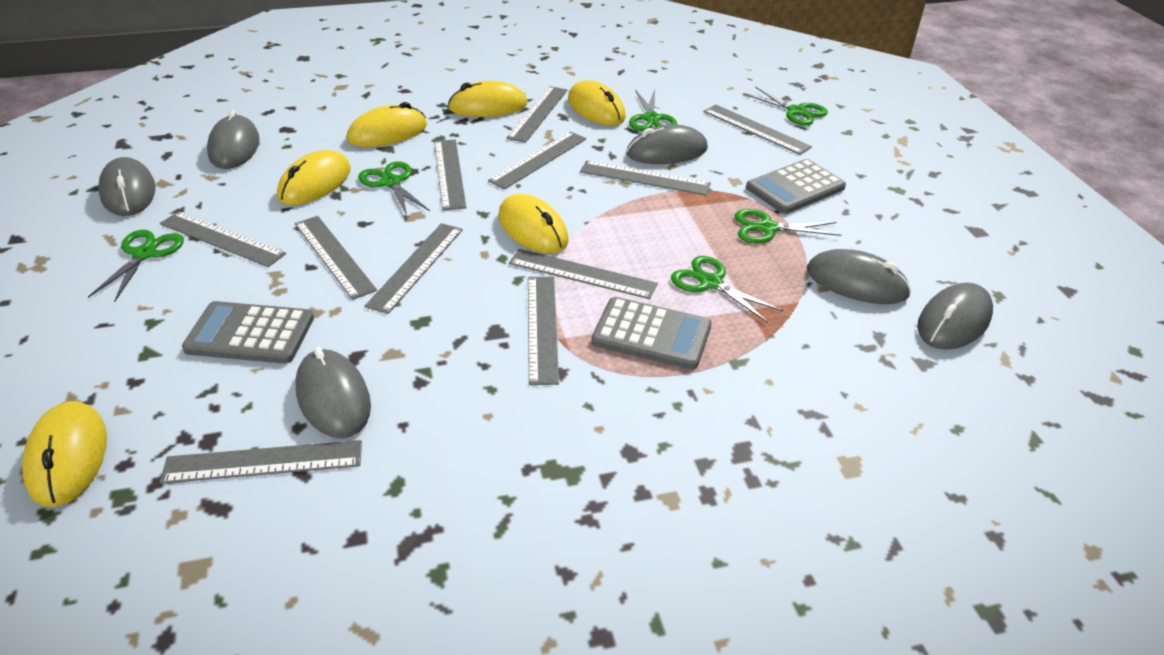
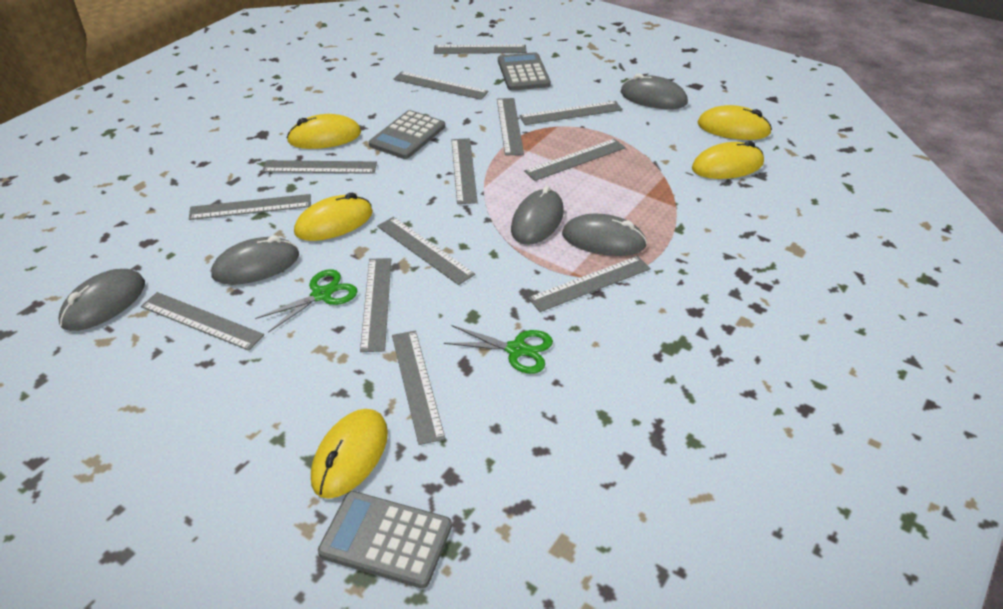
green scissors: 6 -> 2
grey mouse: 6 -> 5
grey ruler: 11 -> 13
yellow mouse: 6 -> 5

